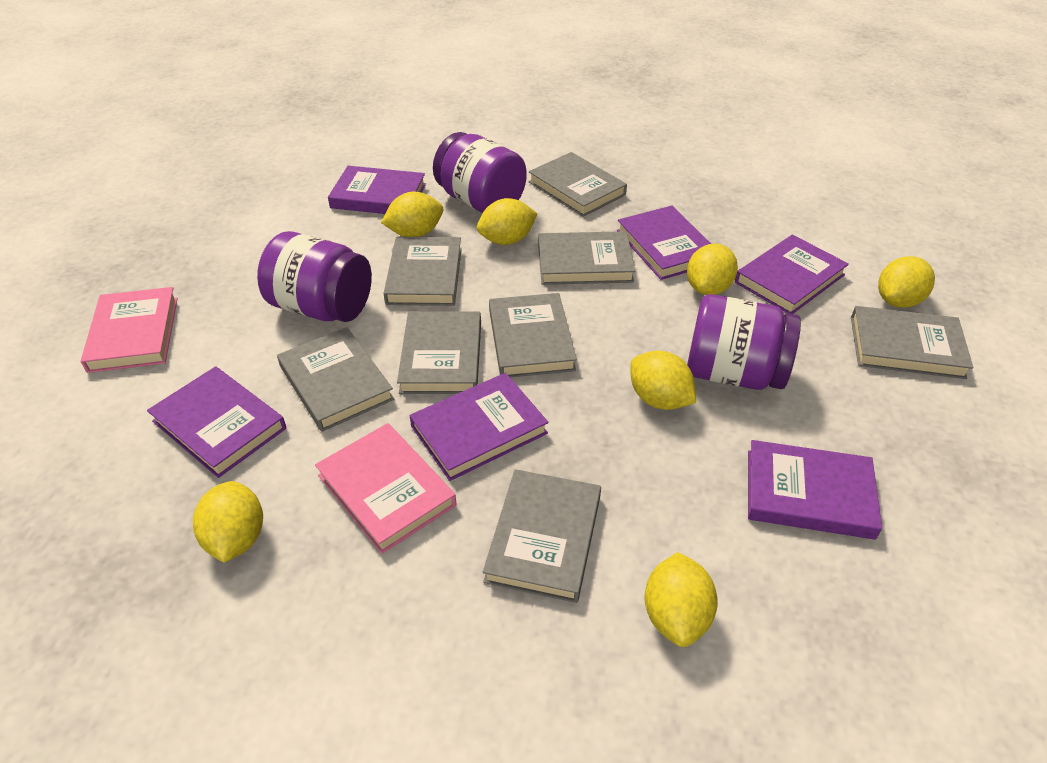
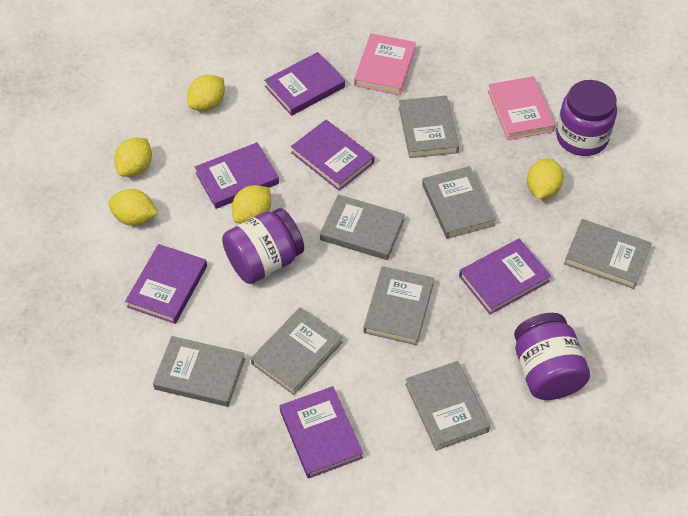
yellow lemon: 7 -> 5

